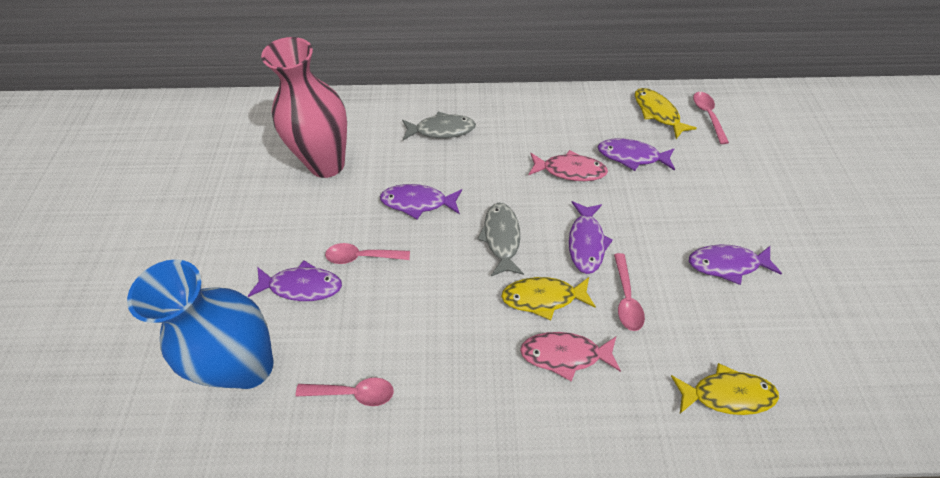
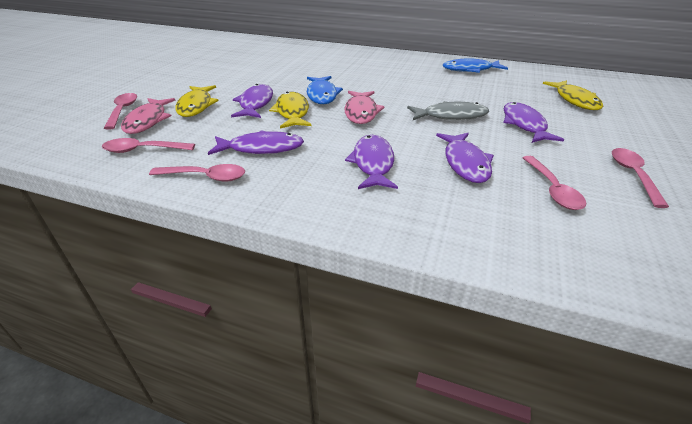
blue fish: 0 -> 2
blue vase: 1 -> 0
grey fish: 2 -> 1
pink spoon: 4 -> 5
pink vase: 1 -> 0

